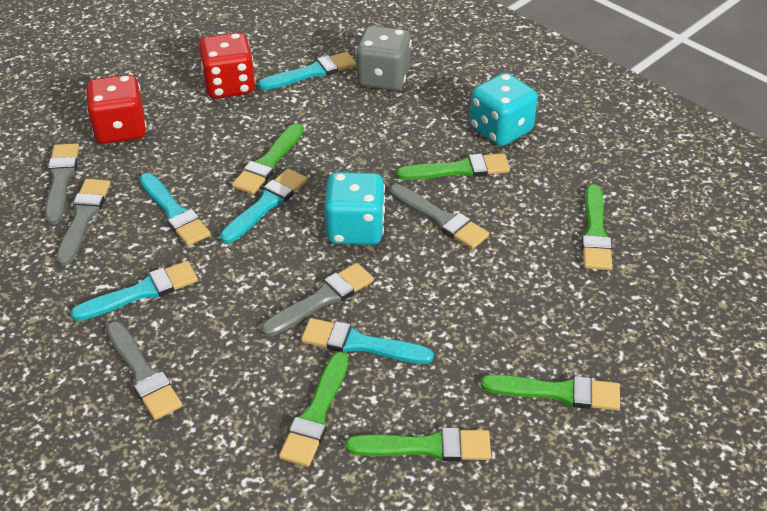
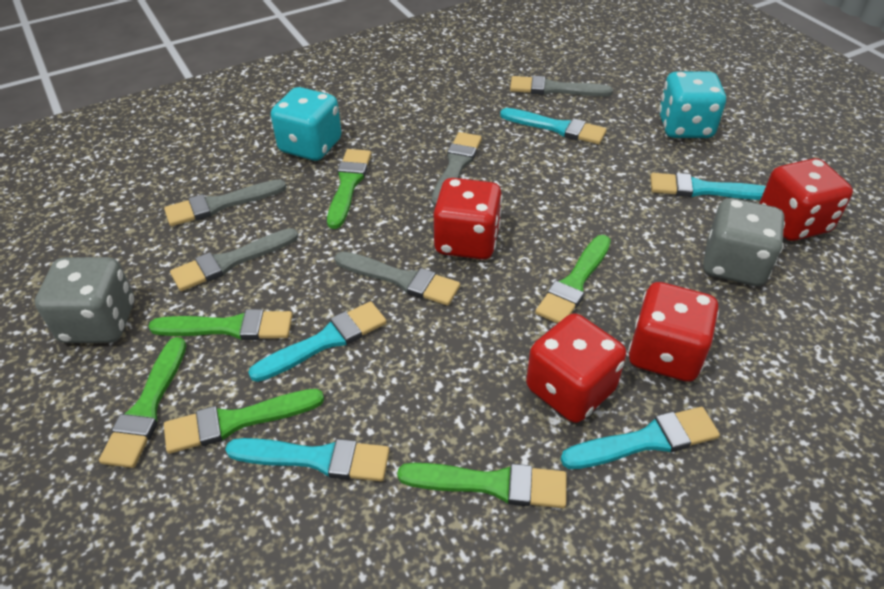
grey dice: 1 -> 2
red dice: 2 -> 4

